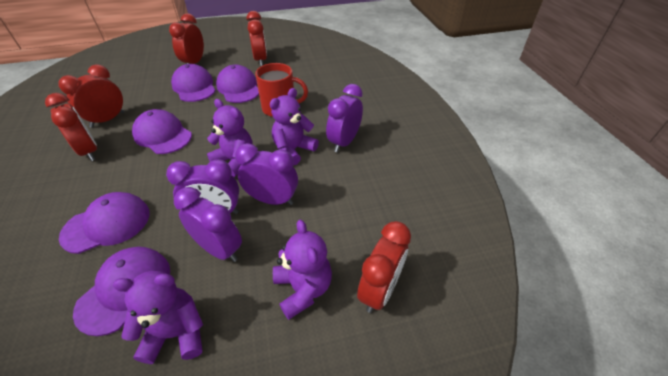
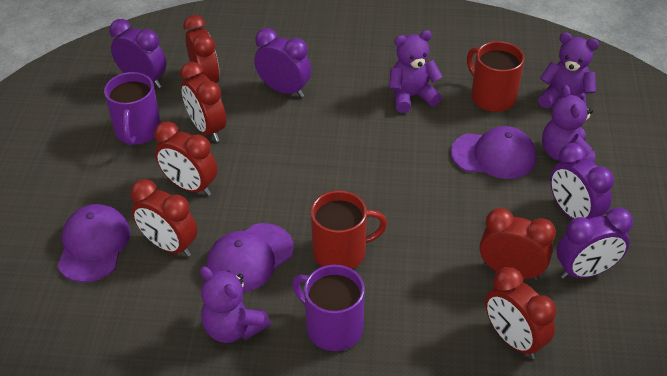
purple cap: 5 -> 3
purple mug: 0 -> 2
red clock: 5 -> 6
red mug: 1 -> 2

